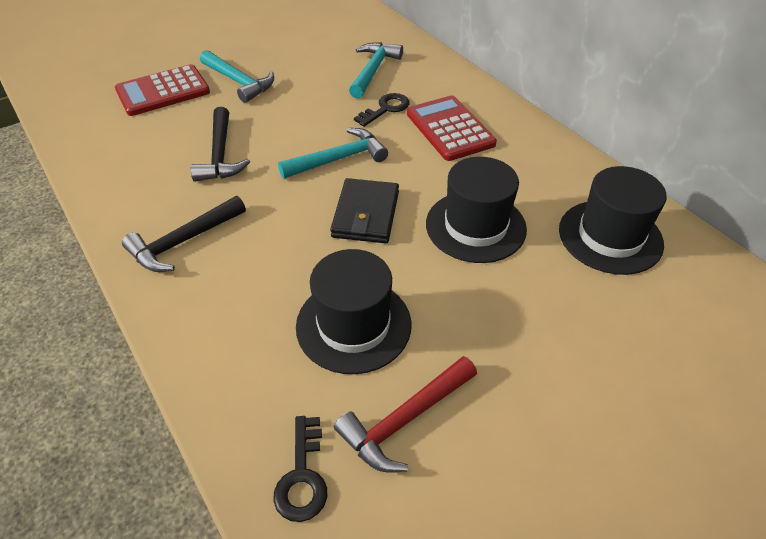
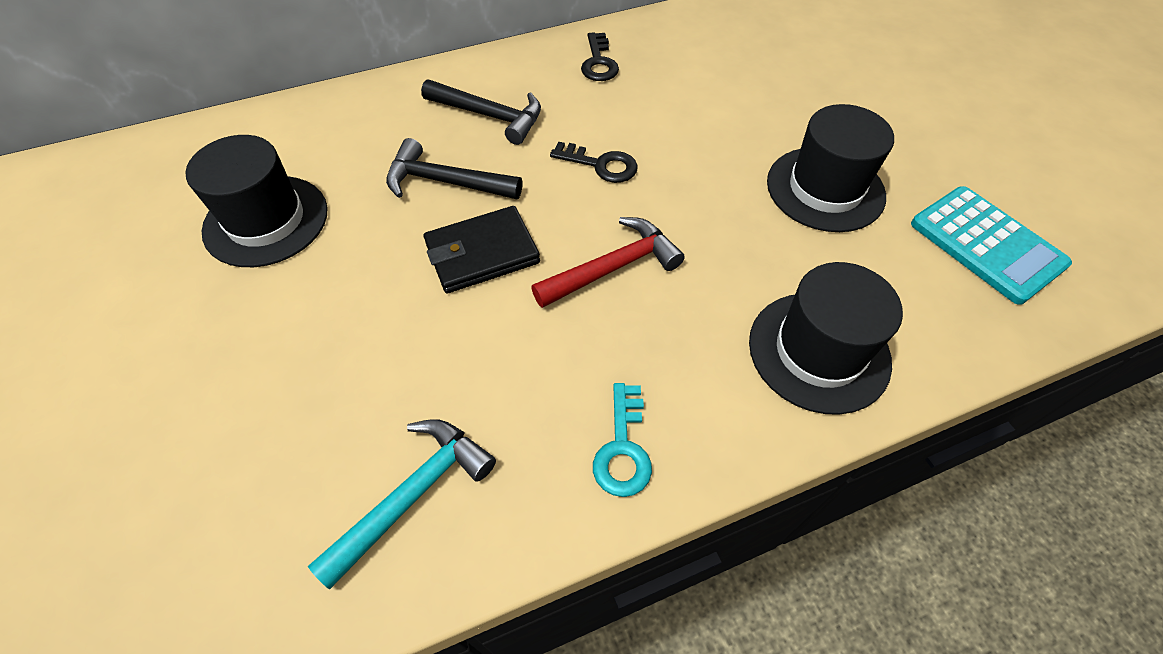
red calculator: 2 -> 0
turquoise calculator: 0 -> 1
turquoise hammer: 3 -> 1
turquoise key: 0 -> 1

